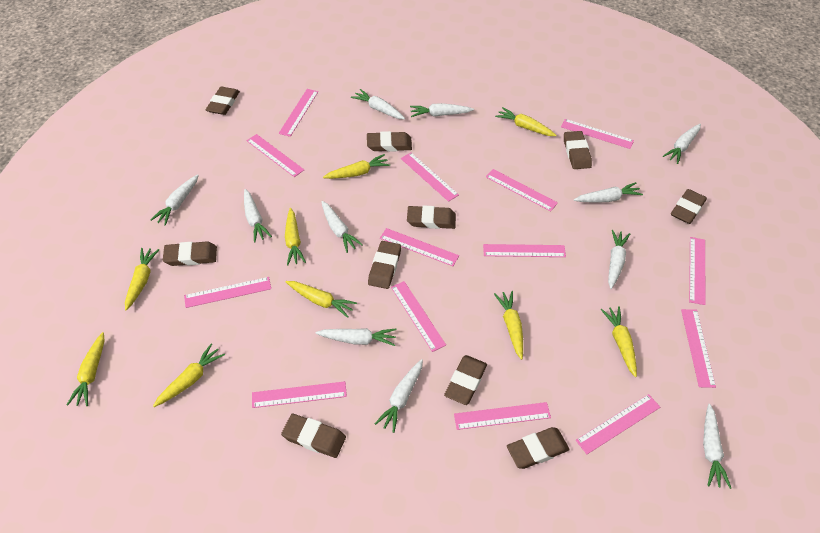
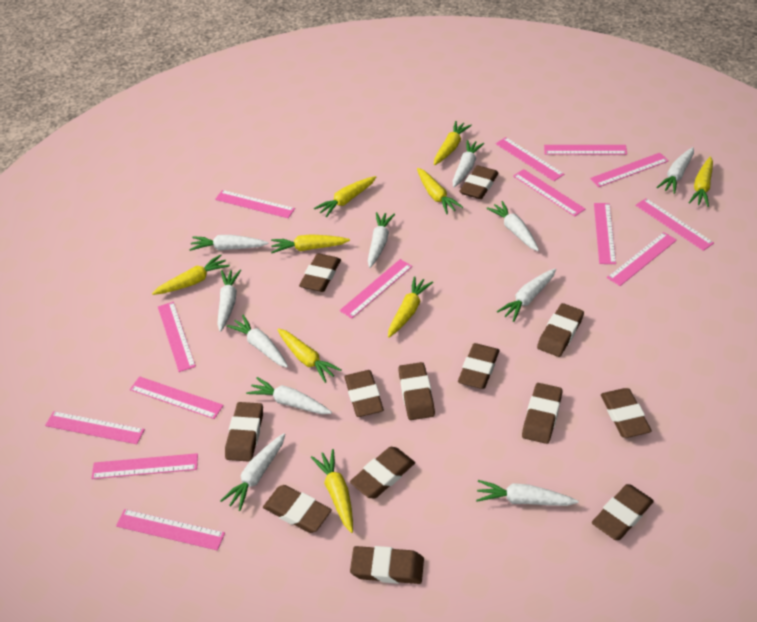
brown eraser: 10 -> 13

